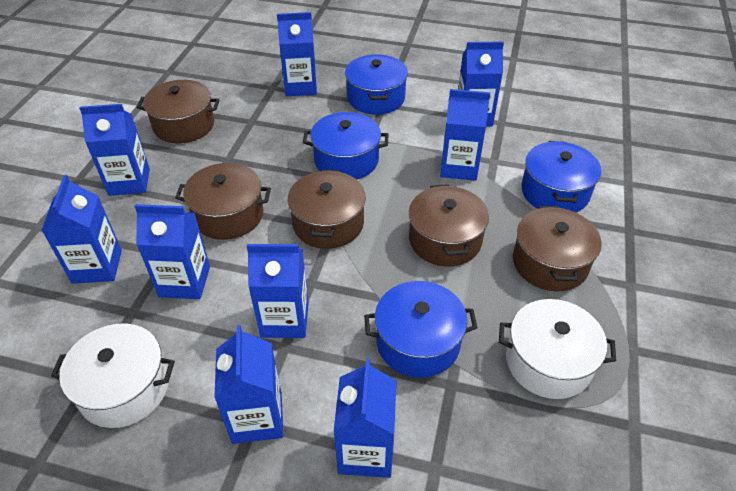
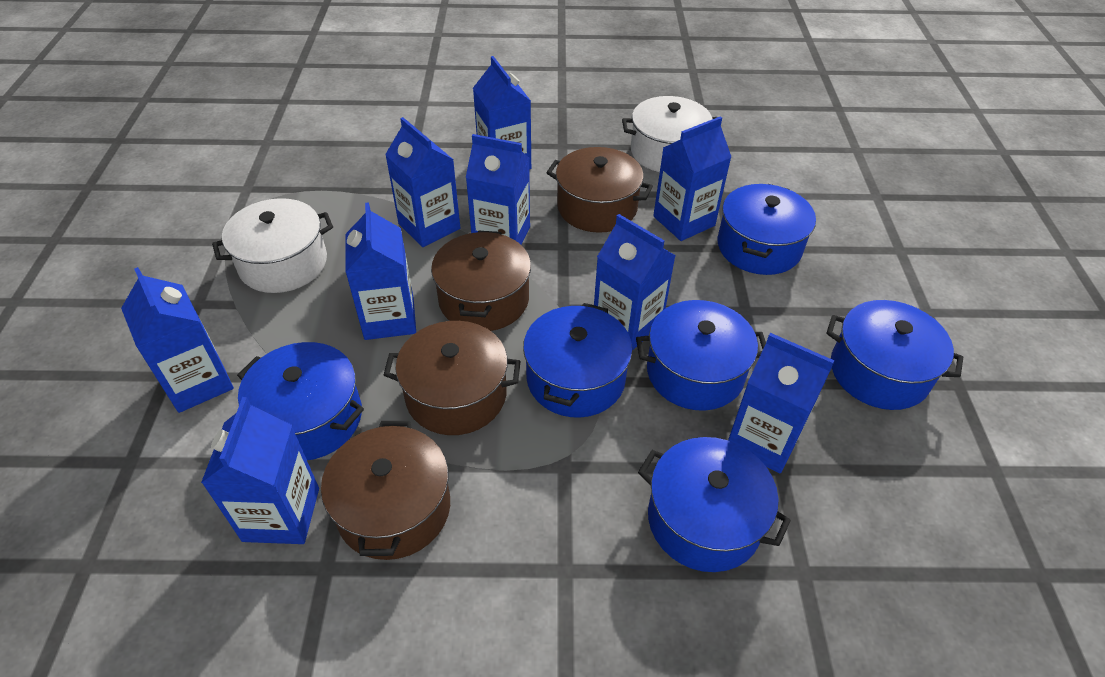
blue pot: 4 -> 6
brown pot: 5 -> 4

